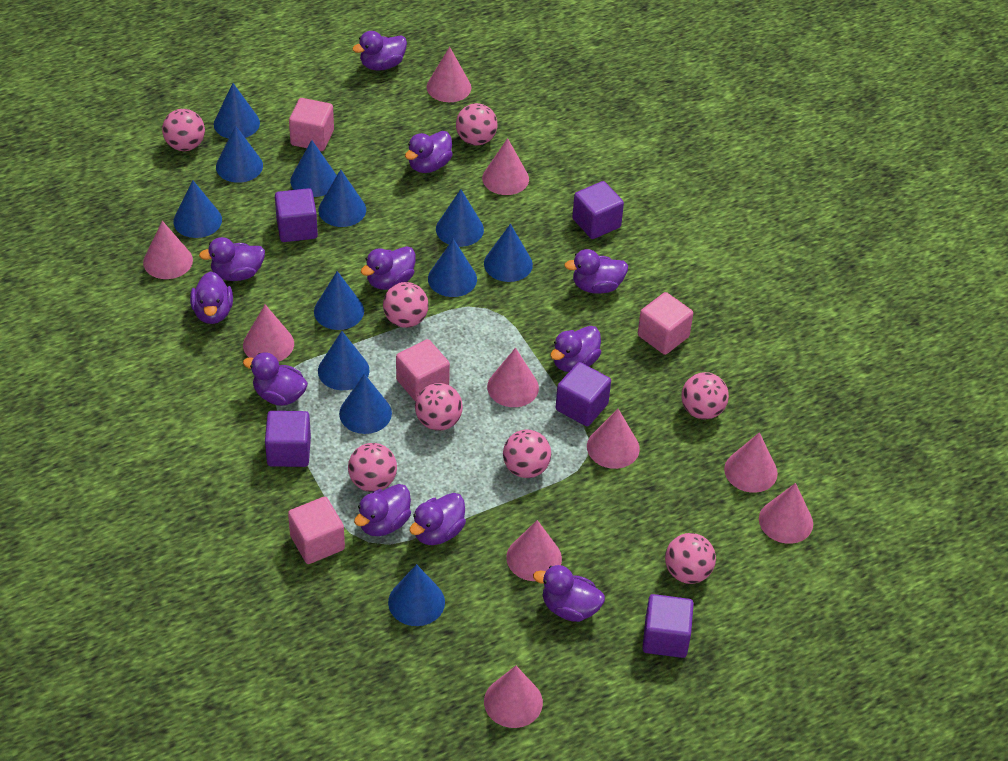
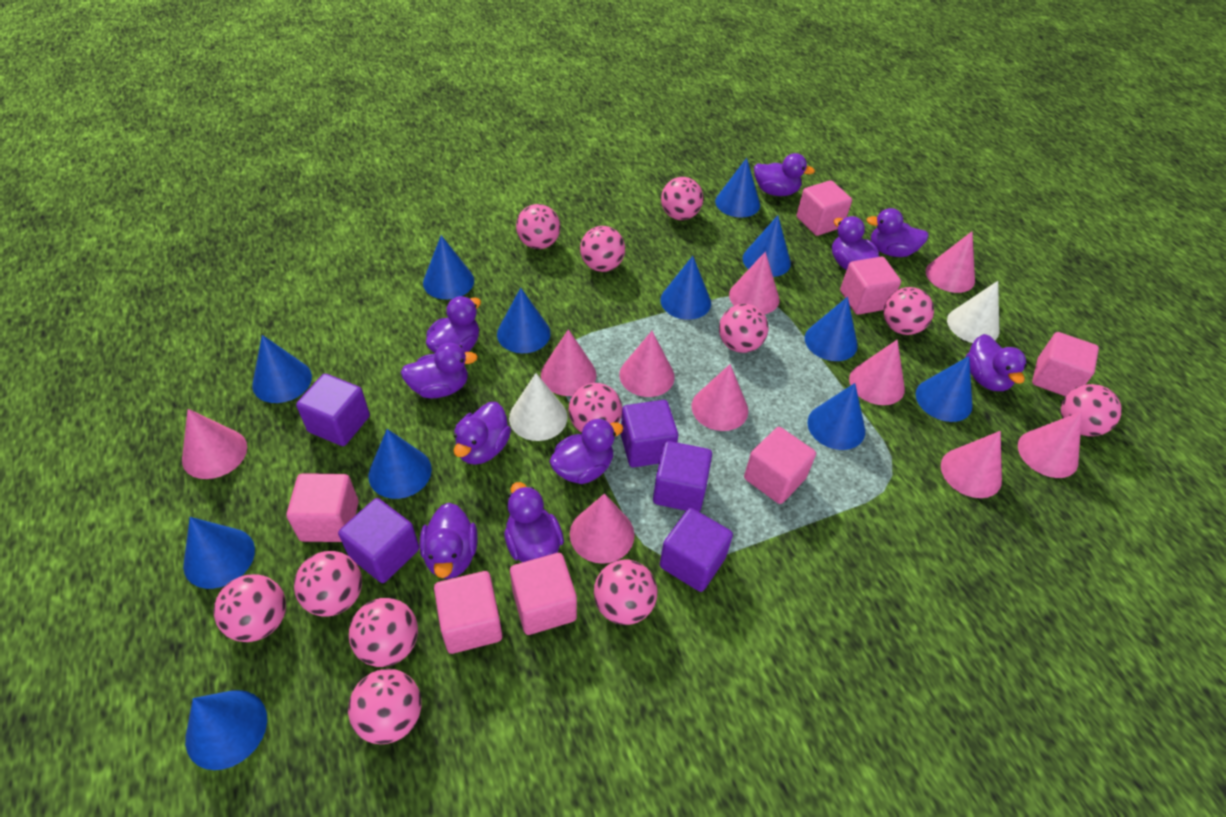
pink ball: 8 -> 12
pink cube: 4 -> 7
purple duck: 11 -> 10
white cone: 0 -> 2

